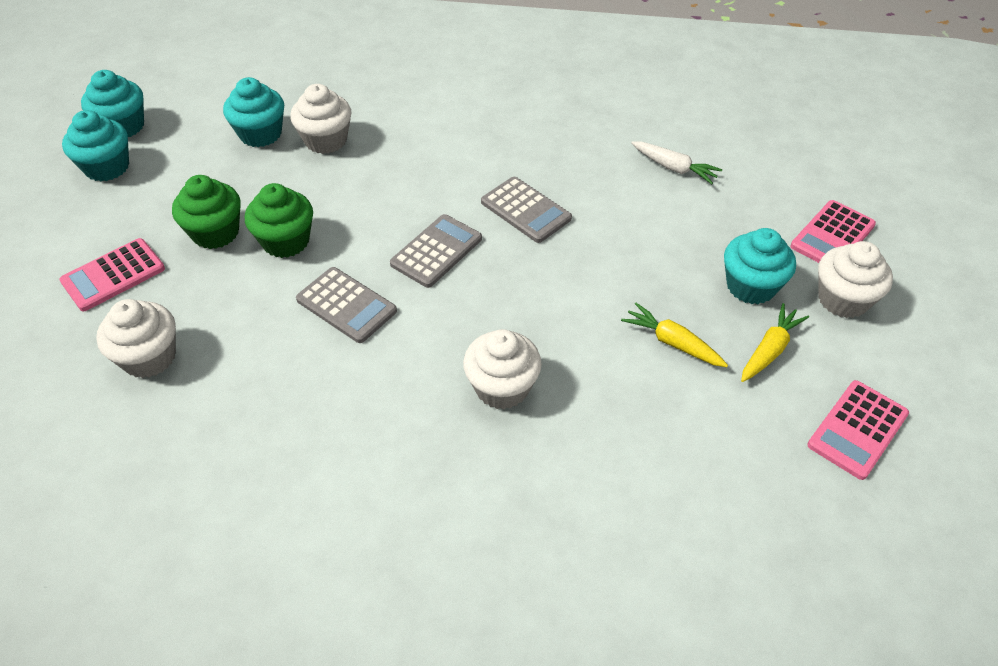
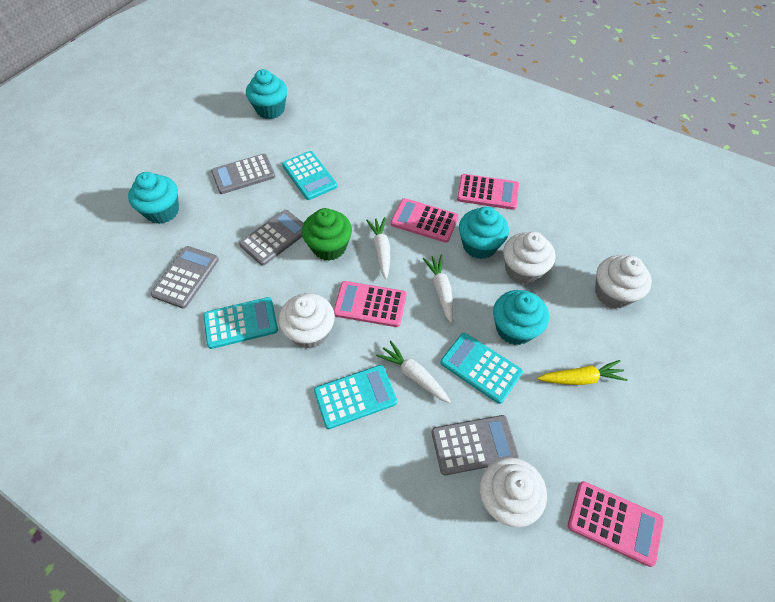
green cupcake: 2 -> 1
grey calculator: 3 -> 4
pink calculator: 3 -> 4
turquoise calculator: 0 -> 4
white carrot: 1 -> 3
yellow carrot: 2 -> 1

